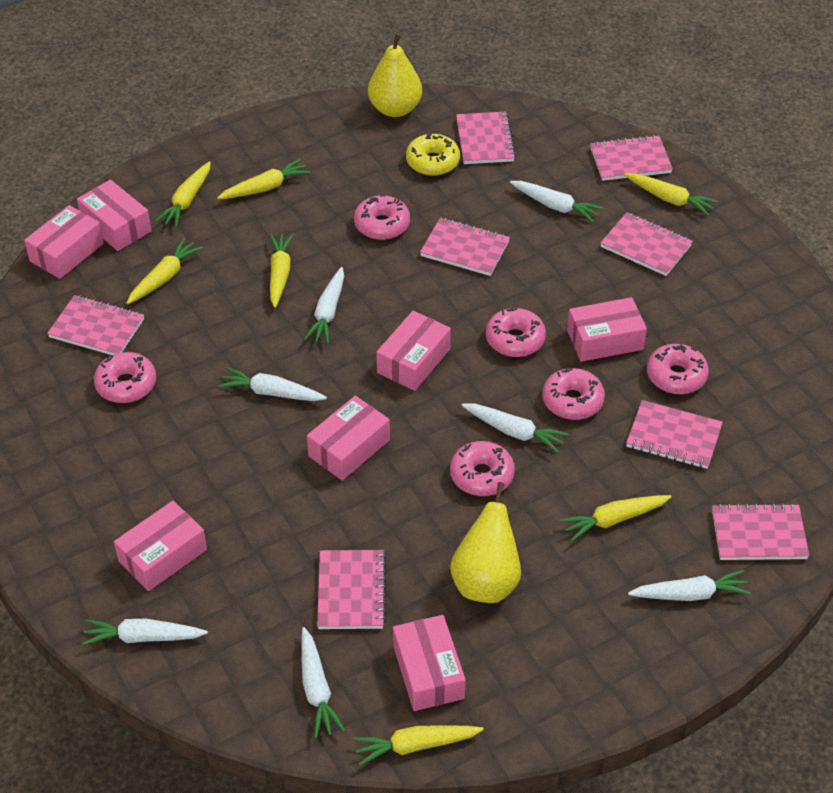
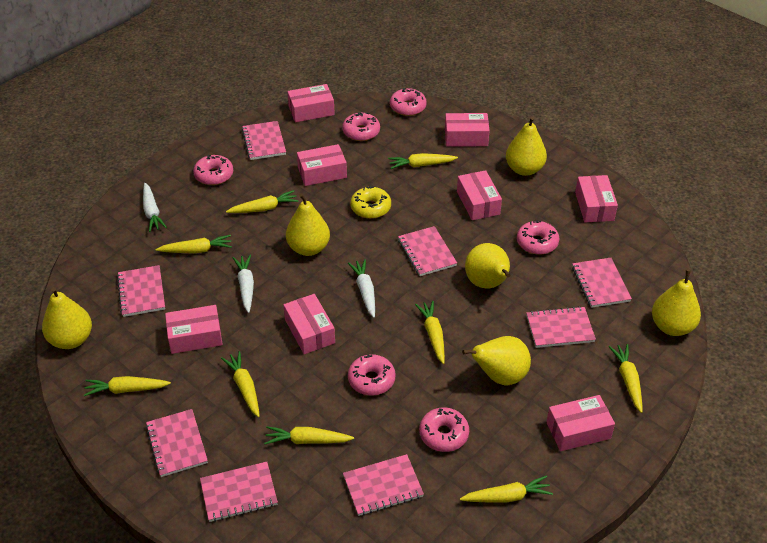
pink box: 7 -> 8
white carrot: 7 -> 3
yellow carrot: 7 -> 9
yellow pear: 2 -> 6

